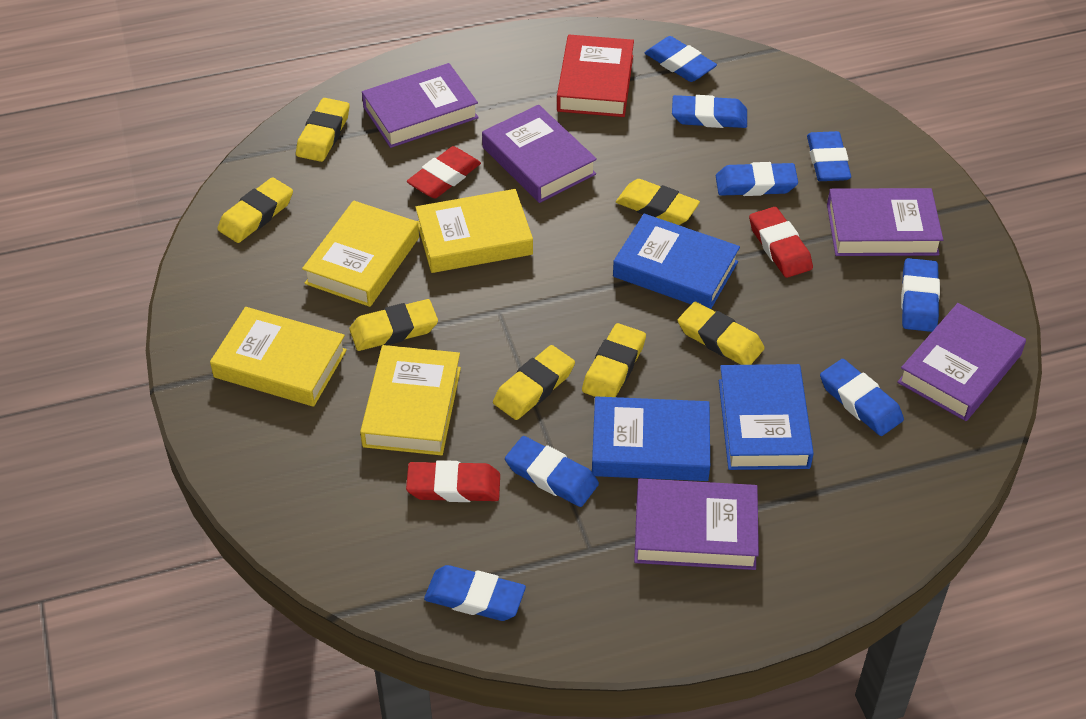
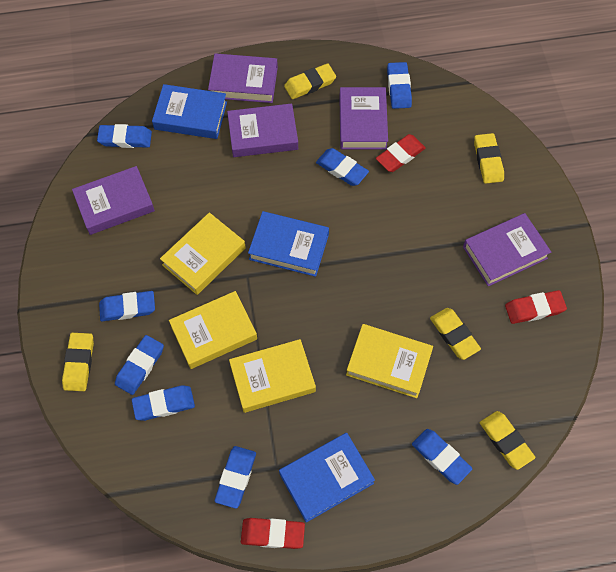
red book: 1 -> 0
yellow eraser: 7 -> 5

